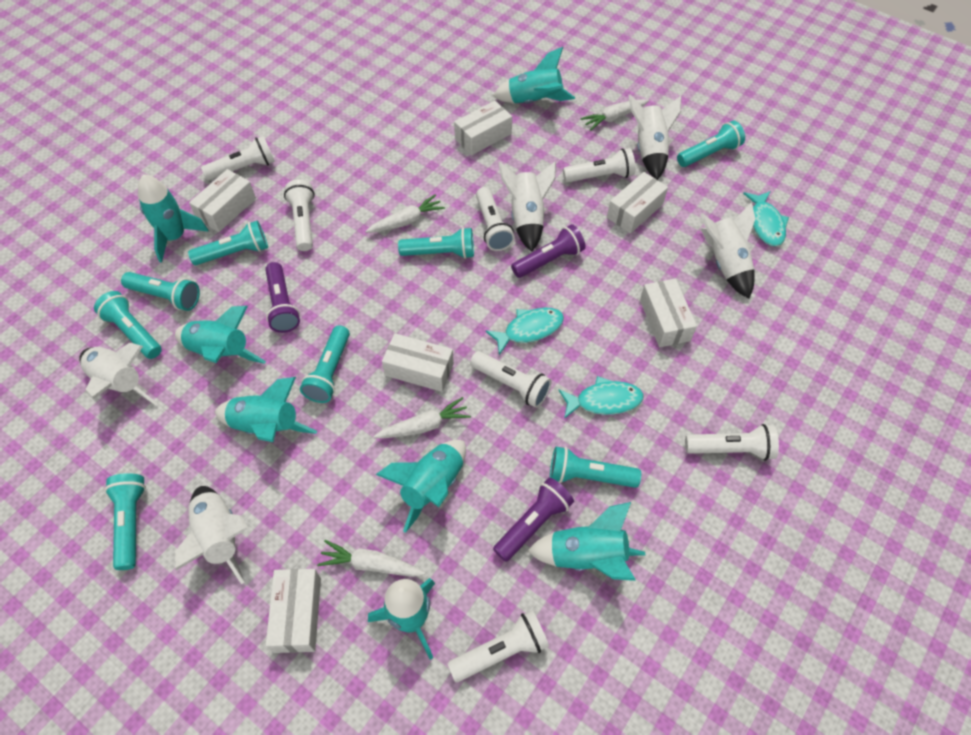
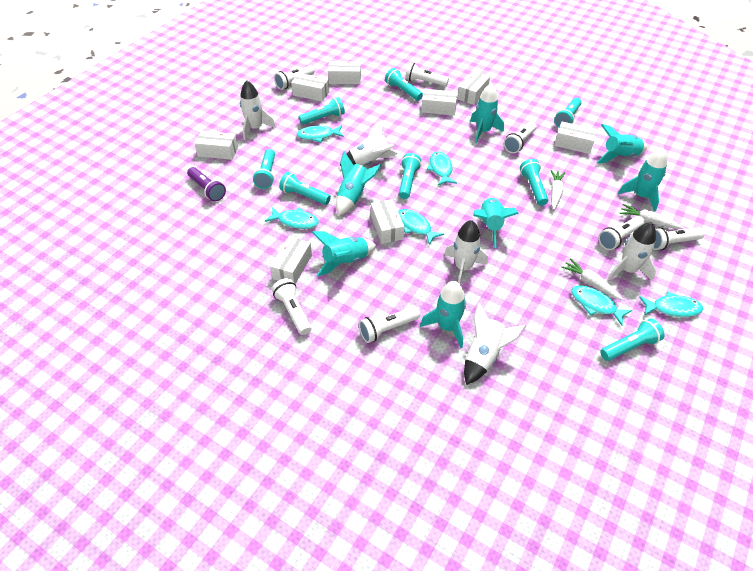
purple flashlight: 3 -> 1
turquoise fish: 3 -> 6
white box: 6 -> 8
white carrot: 4 -> 3

